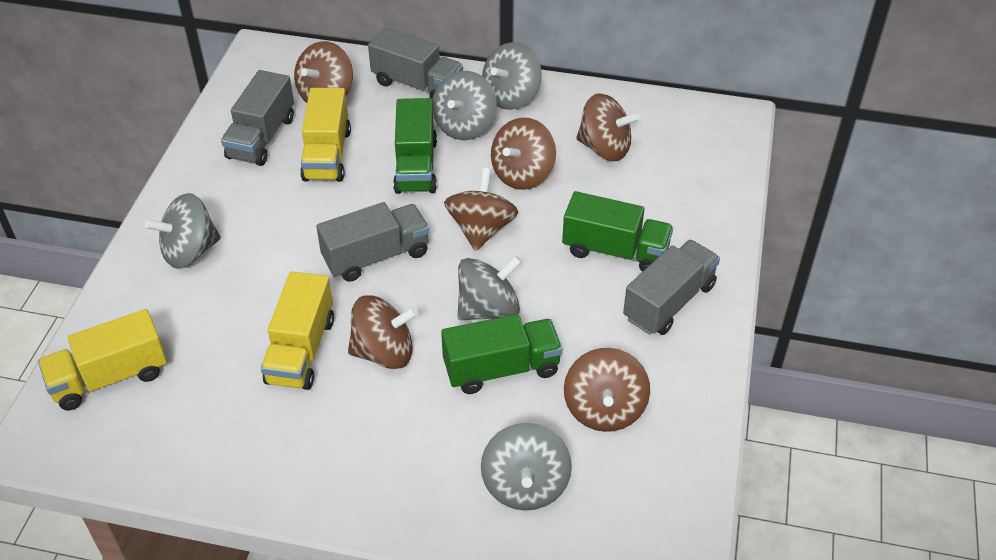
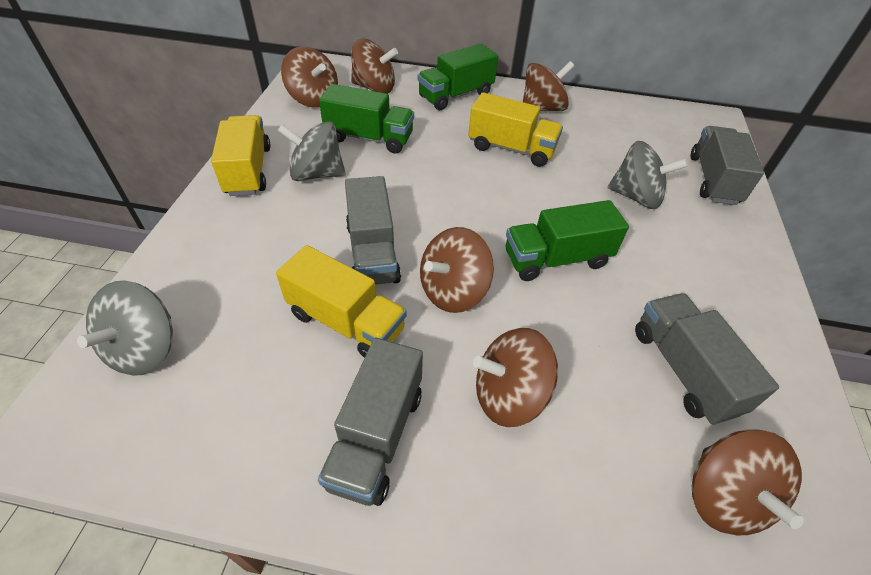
grey spinning top: 5 -> 3

